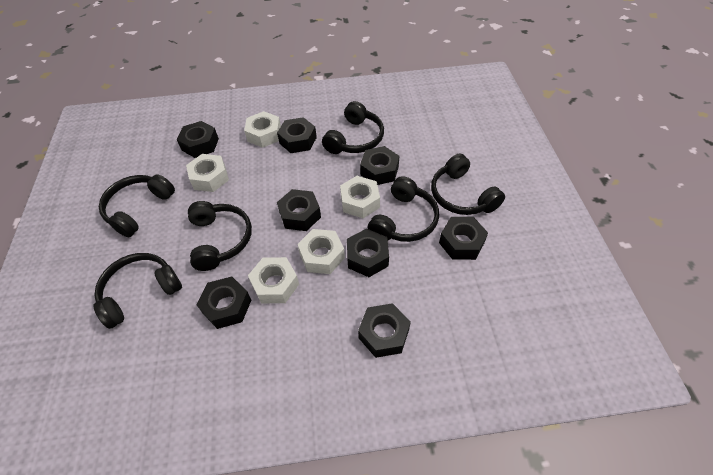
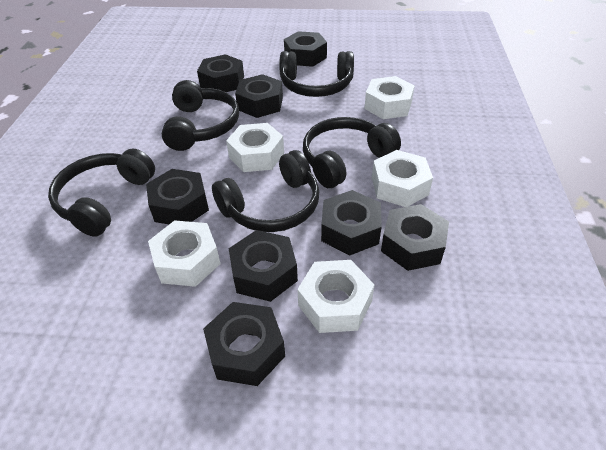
black headphones: 6 -> 5

